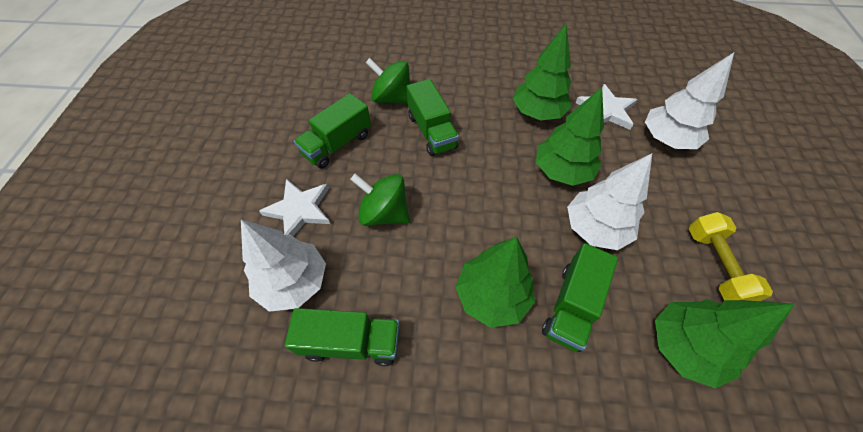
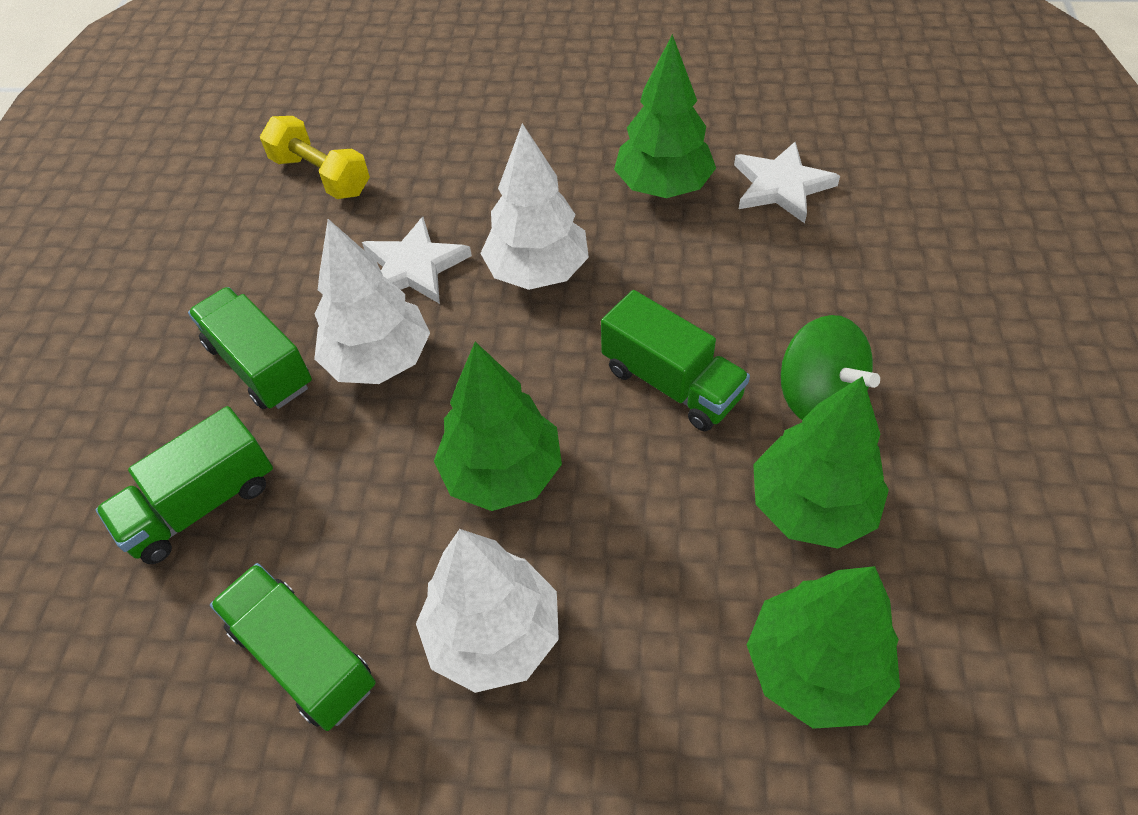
green spinning top: 2 -> 1

